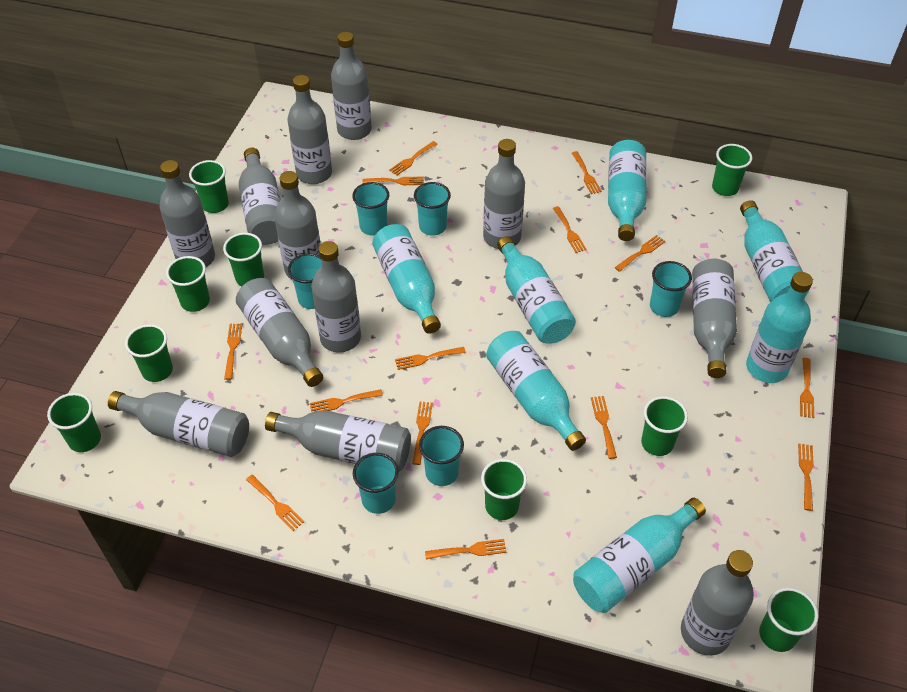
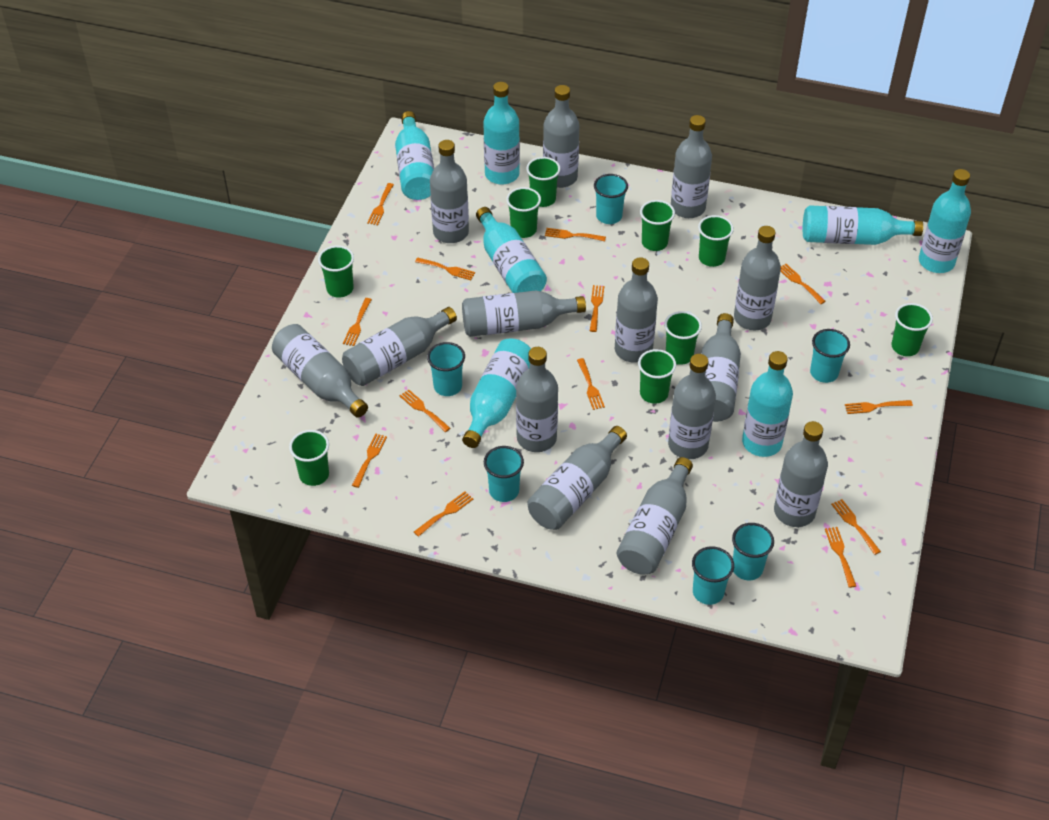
grey bottle: 12 -> 14
orange fork: 14 -> 13

